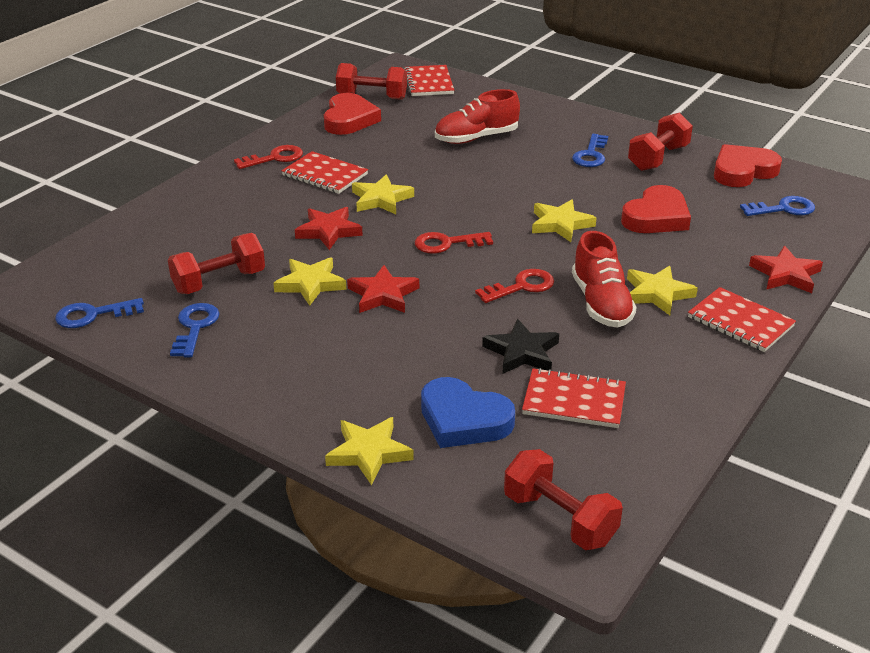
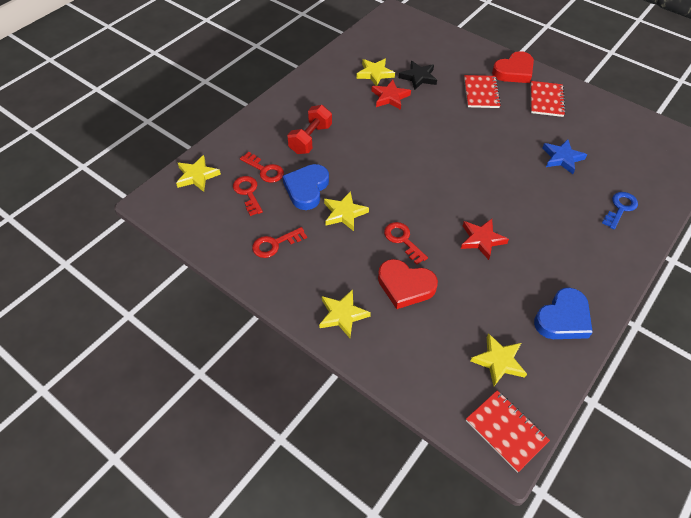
blue heart: 1 -> 2
blue key: 4 -> 1
blue star: 0 -> 1
red dumbbell: 4 -> 1
red heart: 3 -> 2
red key: 3 -> 4
red notebook: 4 -> 3
red shoe: 2 -> 0
red star: 3 -> 2

